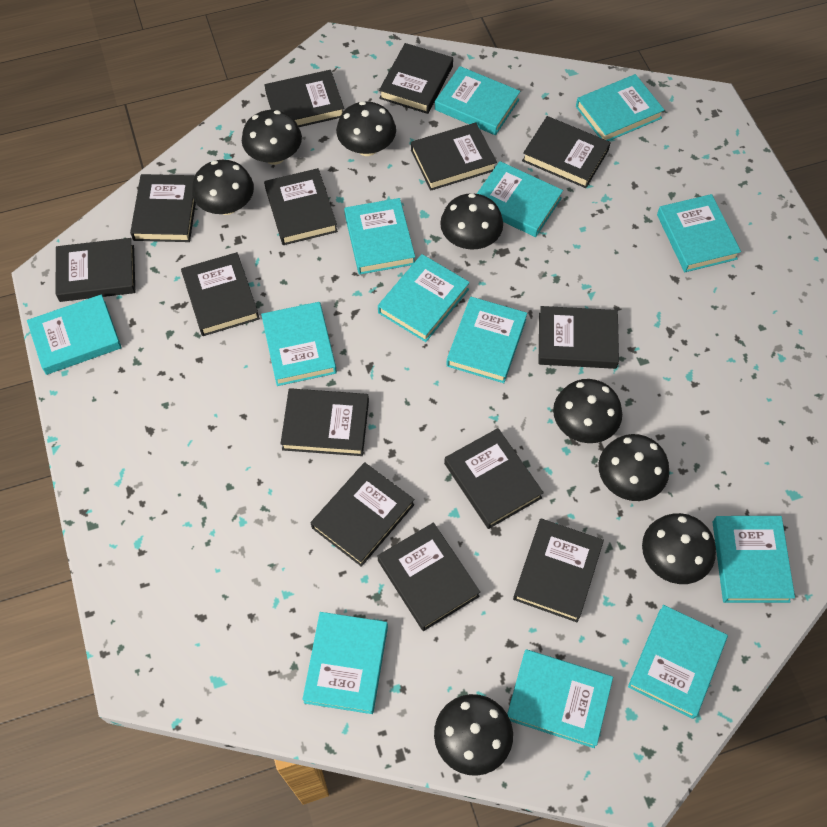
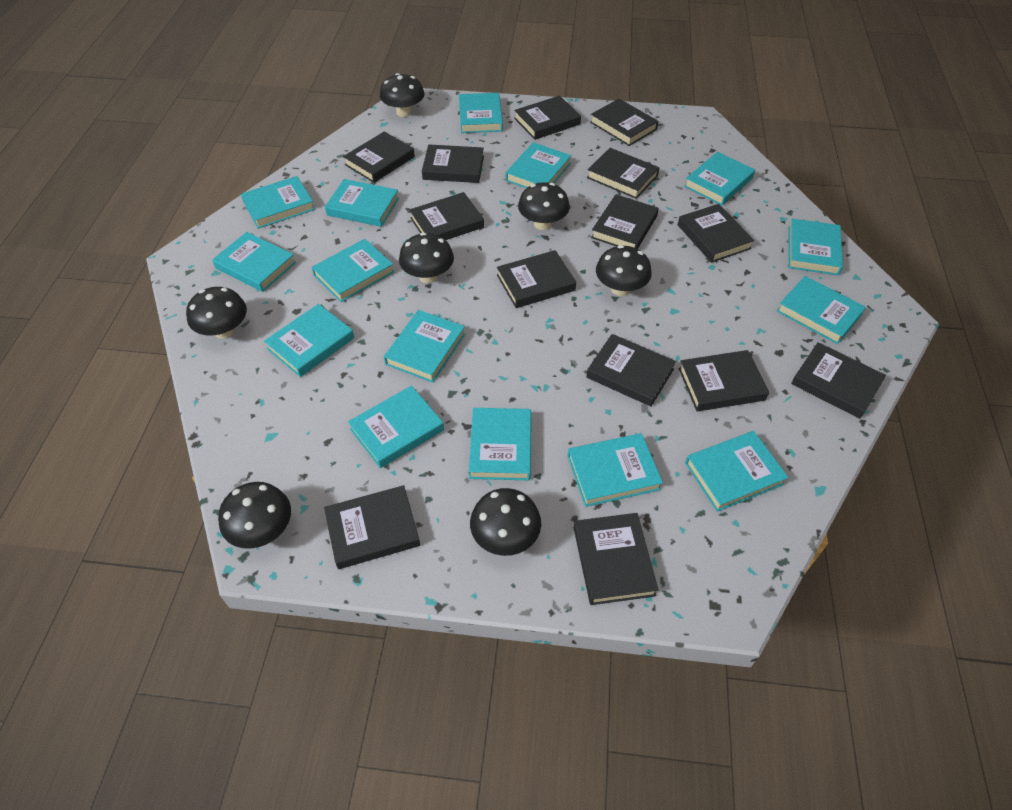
black mushroom: 8 -> 7
turquoise book: 13 -> 15

